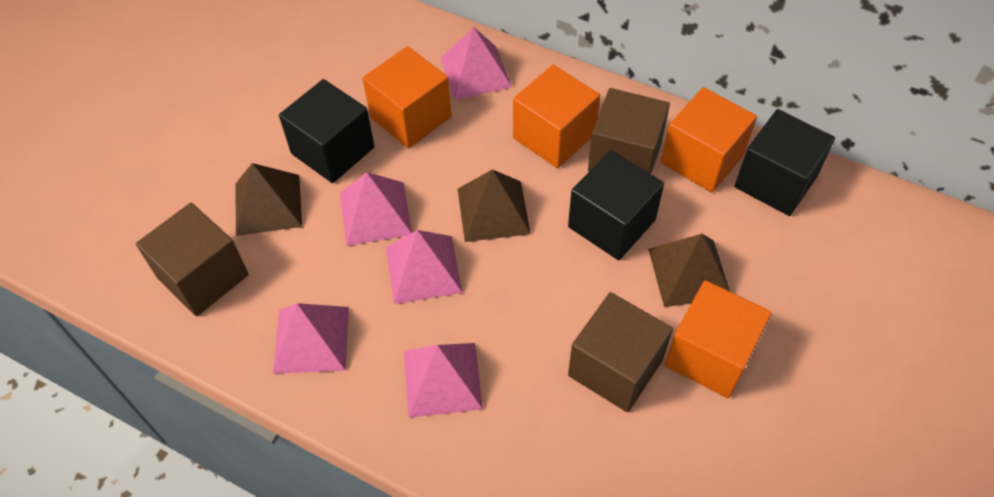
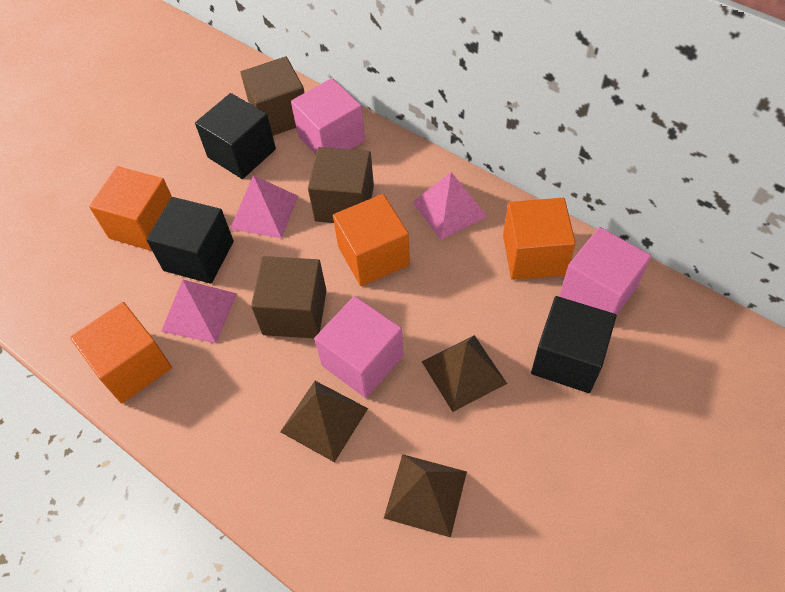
pink cube: 0 -> 3
pink pyramid: 5 -> 3

